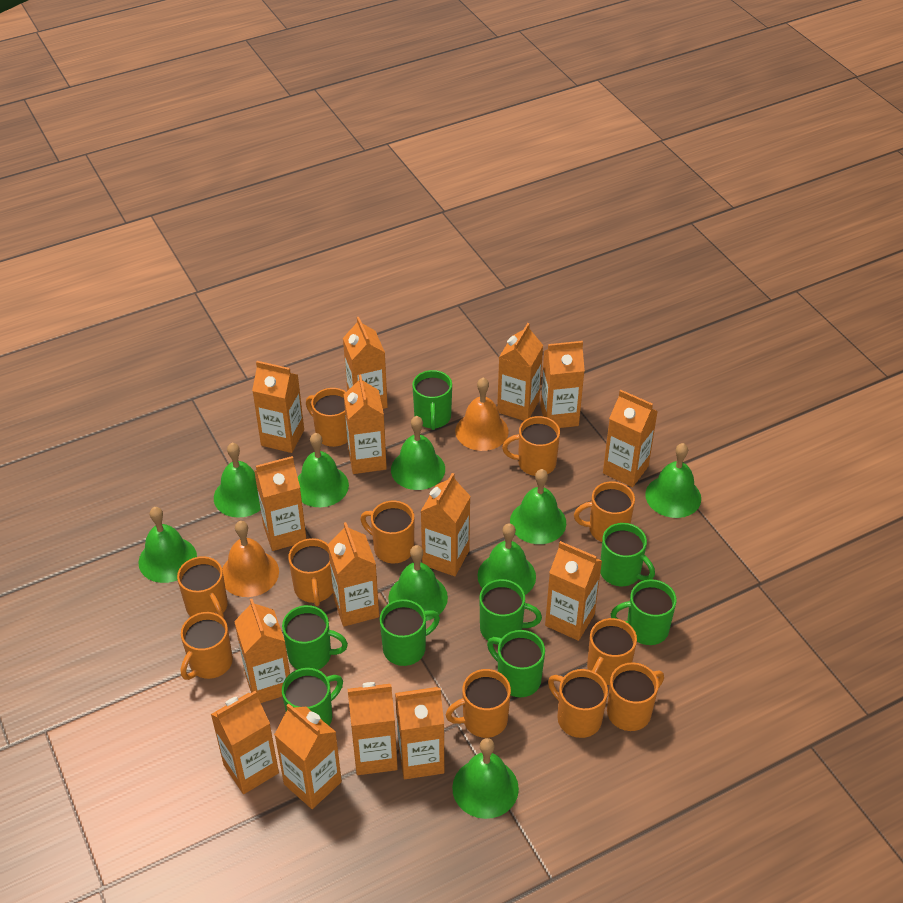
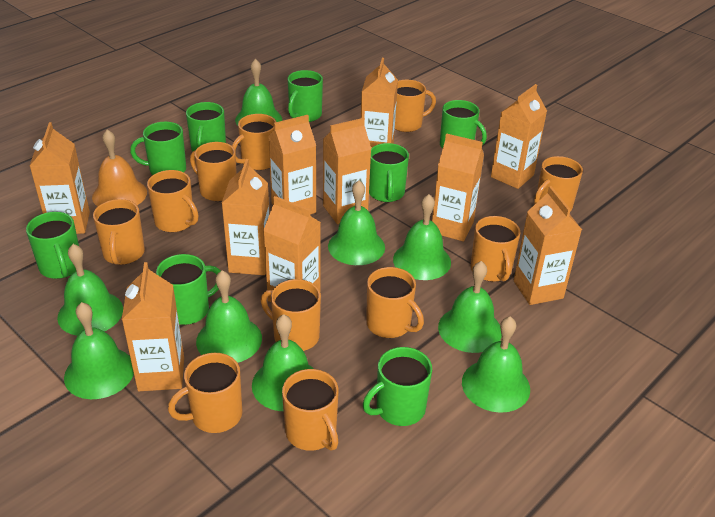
orange bell: 2 -> 1
orange carton: 15 -> 10

